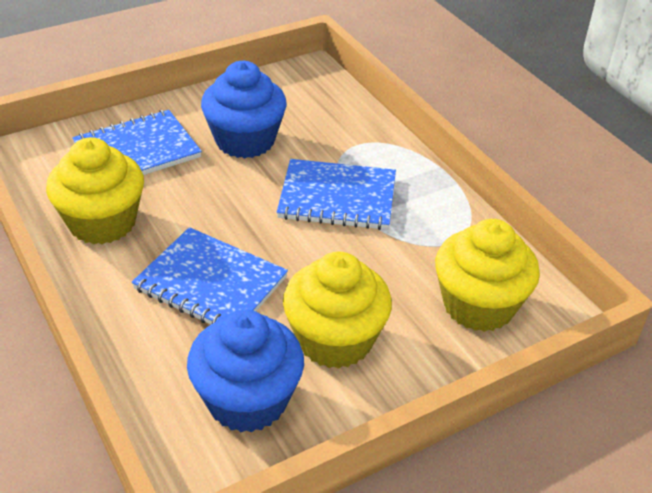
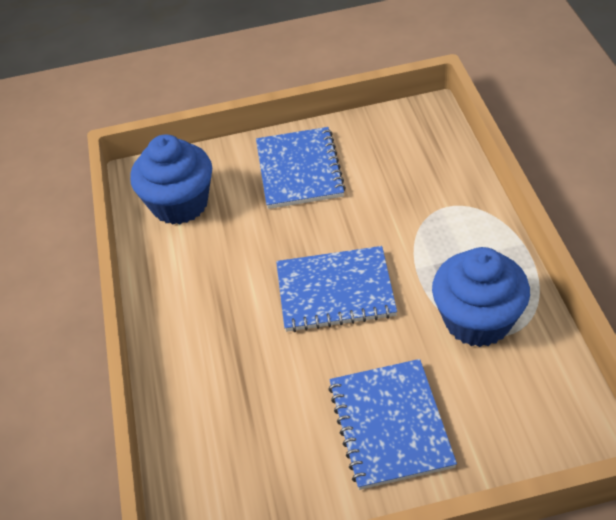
yellow cupcake: 3 -> 0

